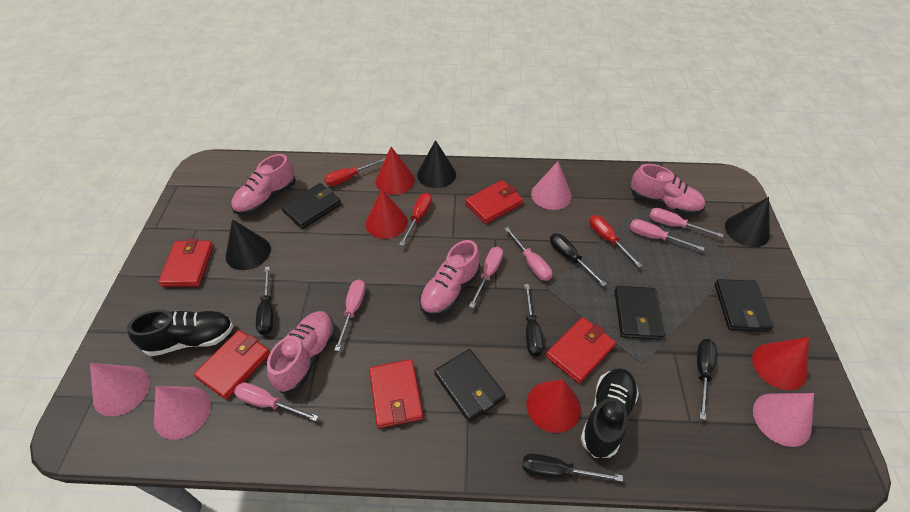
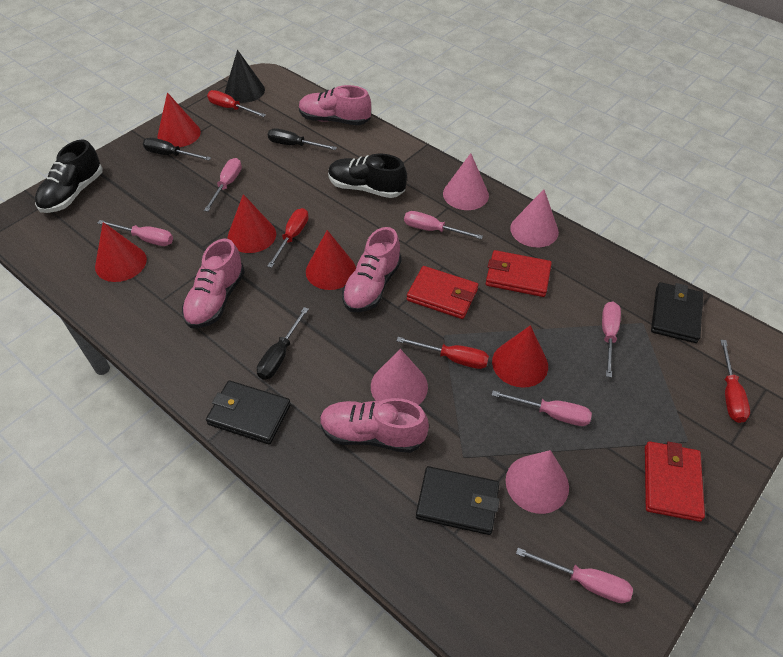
black cone: 3 -> 1
black screwdriver: 5 -> 3
black wallet: 4 -> 3
red cone: 4 -> 5
red screwdriver: 3 -> 4
red wallet: 5 -> 3

